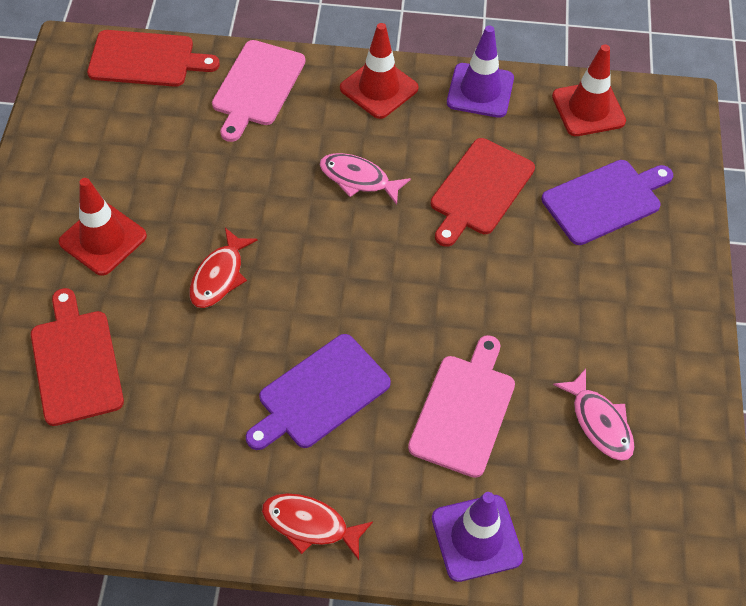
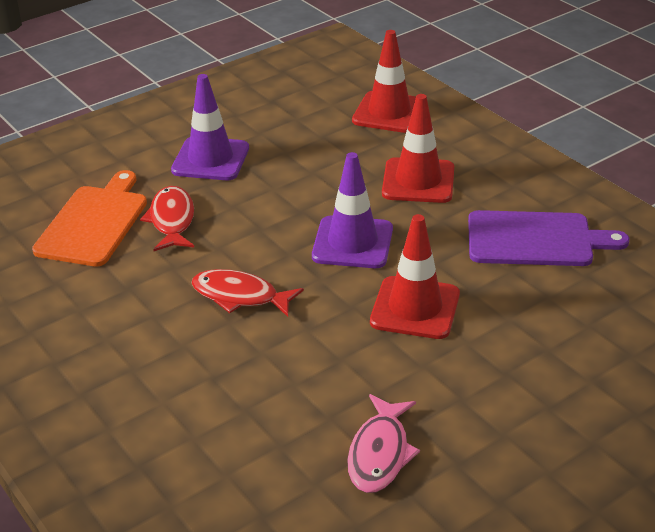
orange cutting board: 0 -> 1
pink cutting board: 2 -> 0
pink fish: 2 -> 1
purple cutting board: 2 -> 1
red cutting board: 3 -> 0

